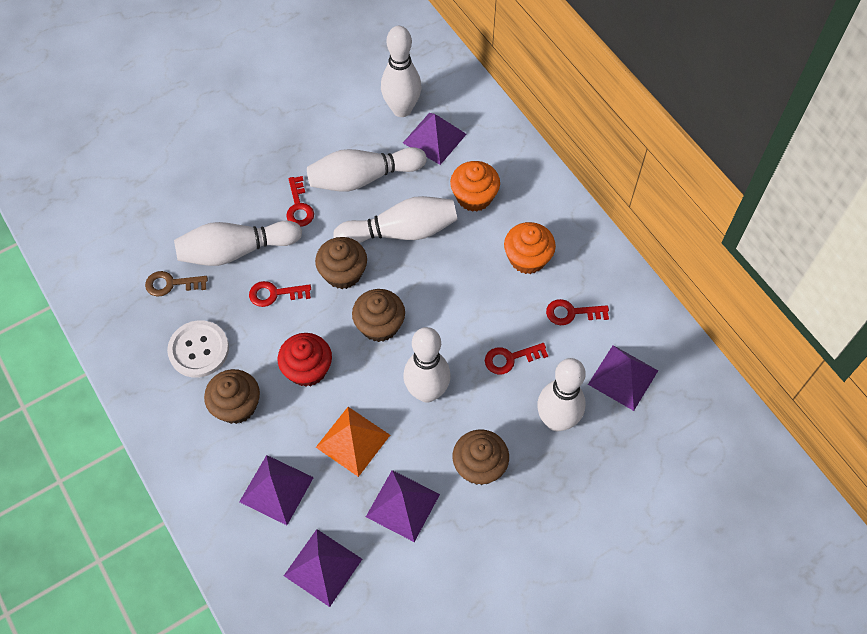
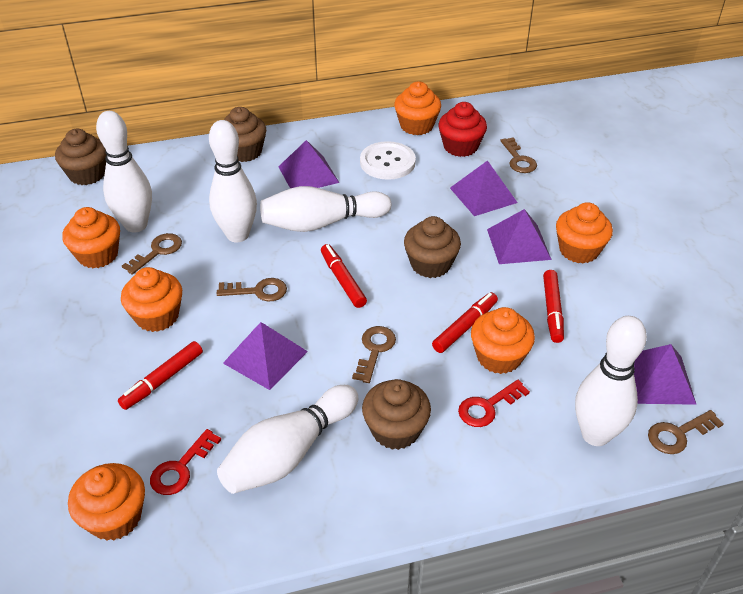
brown key: 1 -> 5
orange cupcake: 2 -> 6
orange pyramid: 1 -> 0
red key: 4 -> 2
red marker: 0 -> 4
white bowling pin: 6 -> 5

